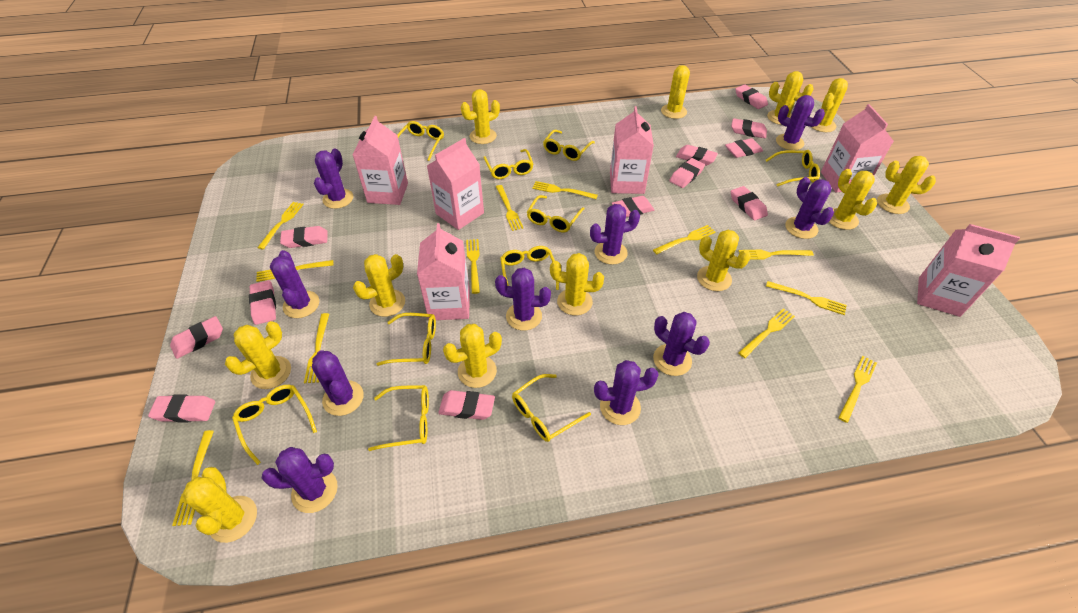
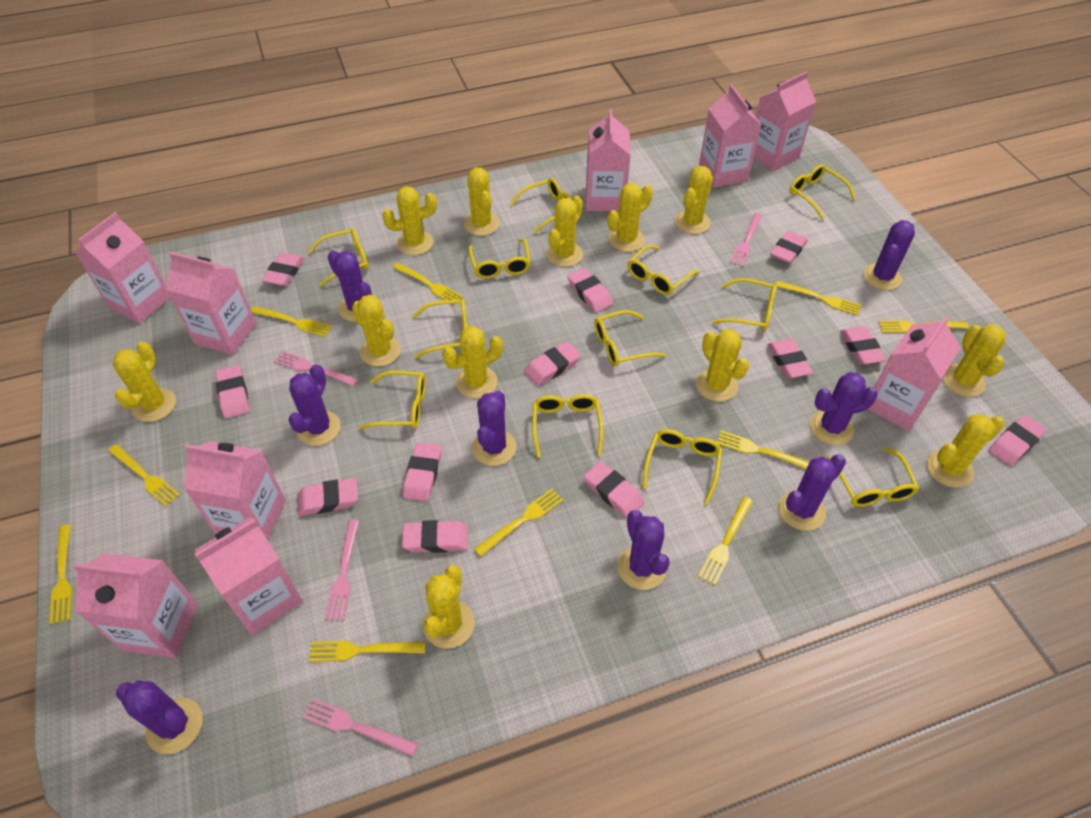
pink carton: 6 -> 9
pink fork: 0 -> 4
purple cactus: 10 -> 8
yellow fork: 12 -> 10
yellow glasses: 10 -> 12

